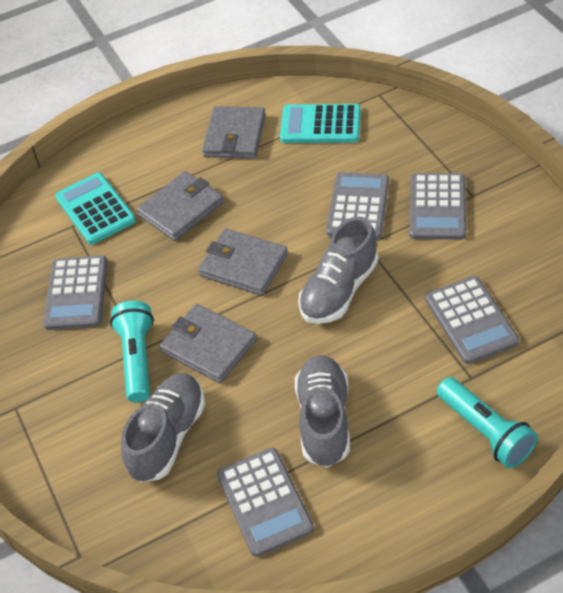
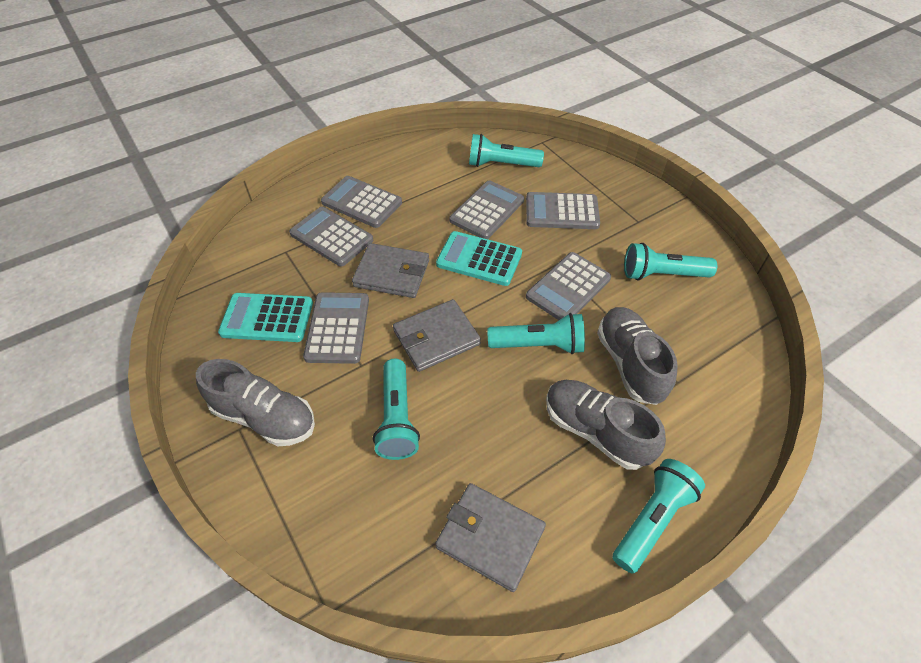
grey calculator: 5 -> 6
grey wallet: 4 -> 3
turquoise flashlight: 2 -> 5

